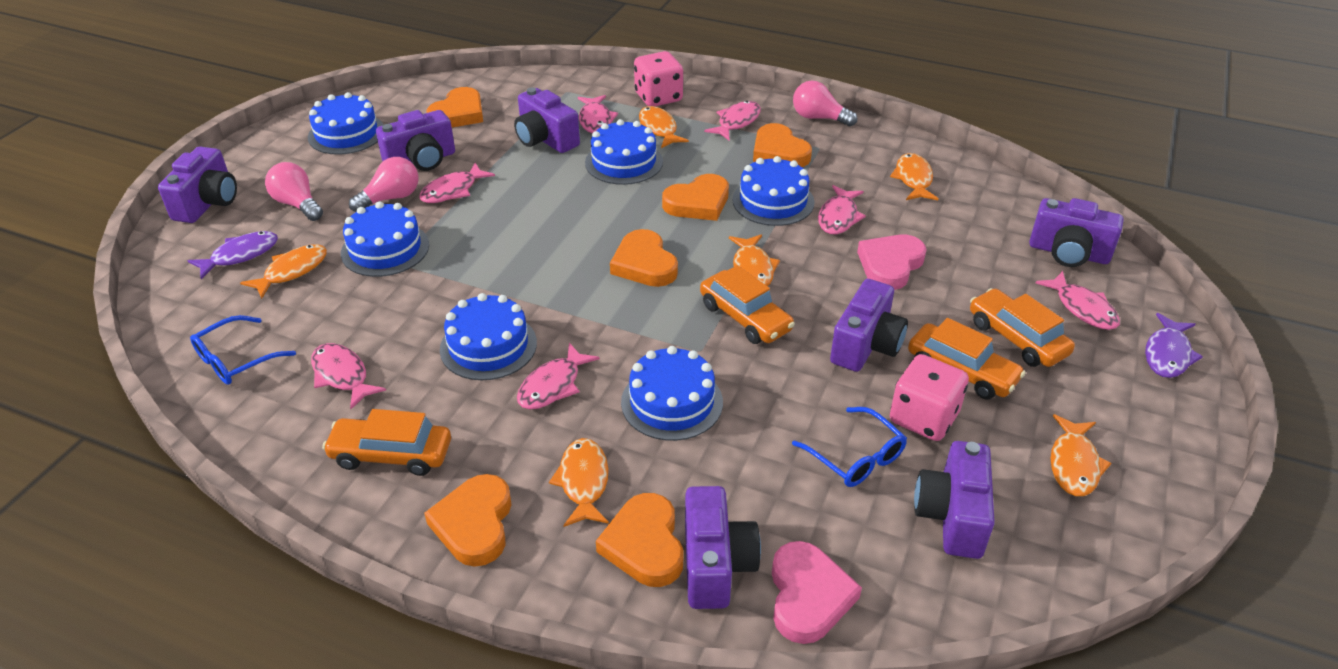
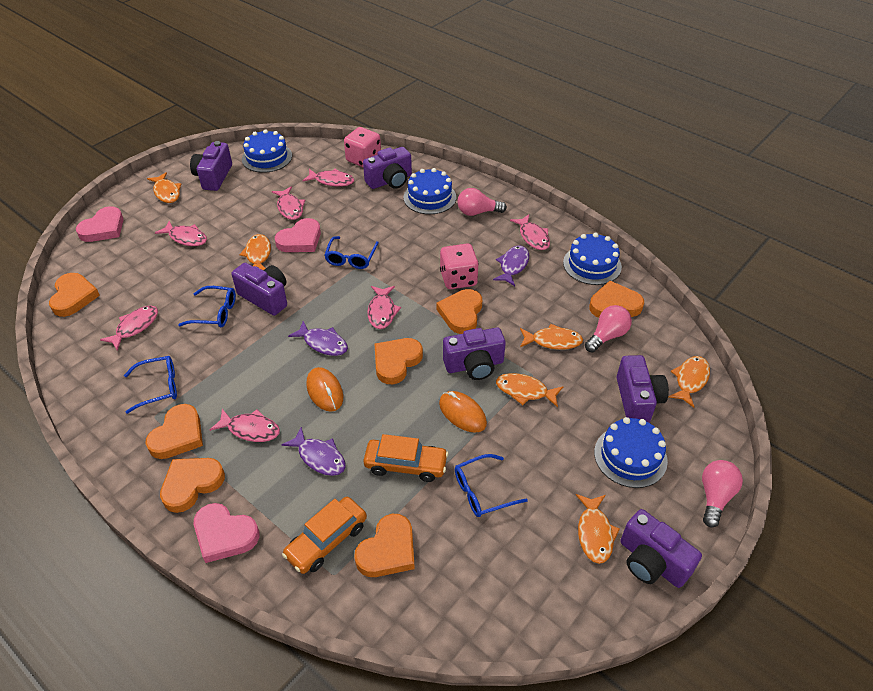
blue cake: 6 -> 4
blue glasses: 2 -> 4
orange car: 4 -> 2
orange heart: 6 -> 7
orange mouse: 0 -> 2
pink heart: 2 -> 3
purple camera: 7 -> 6
purple fish: 2 -> 3

